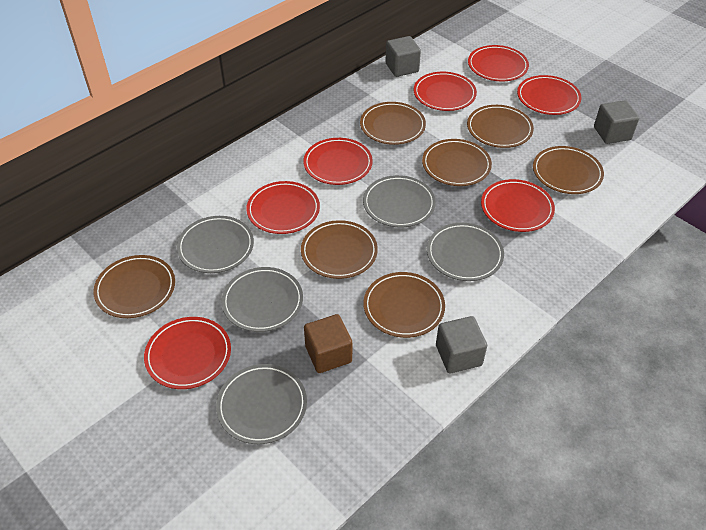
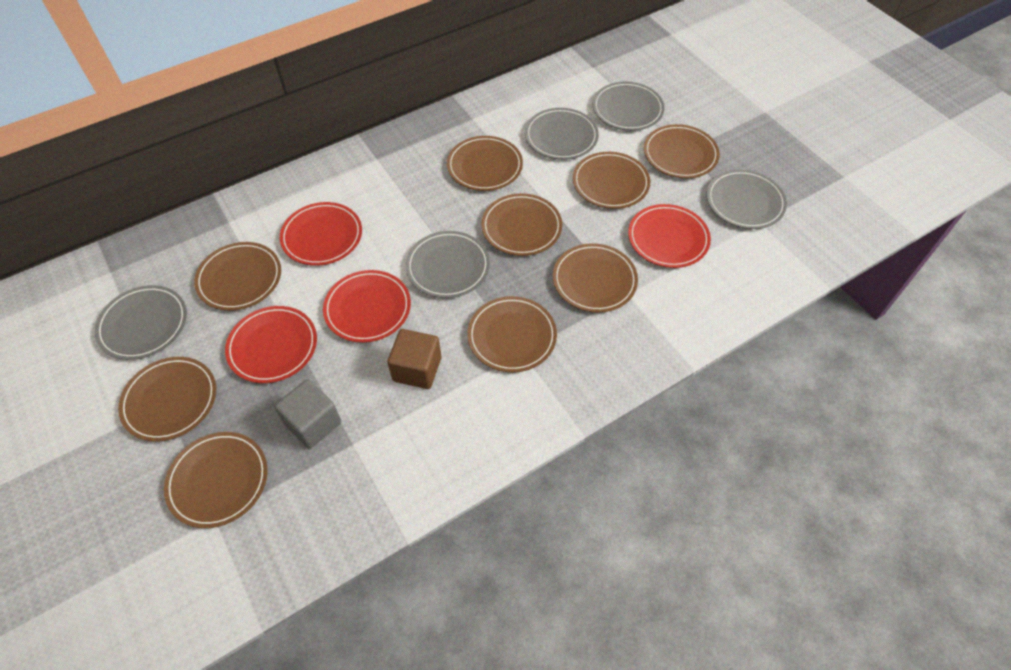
brown plate: 7 -> 9
grey cube: 3 -> 1
red plate: 7 -> 4

